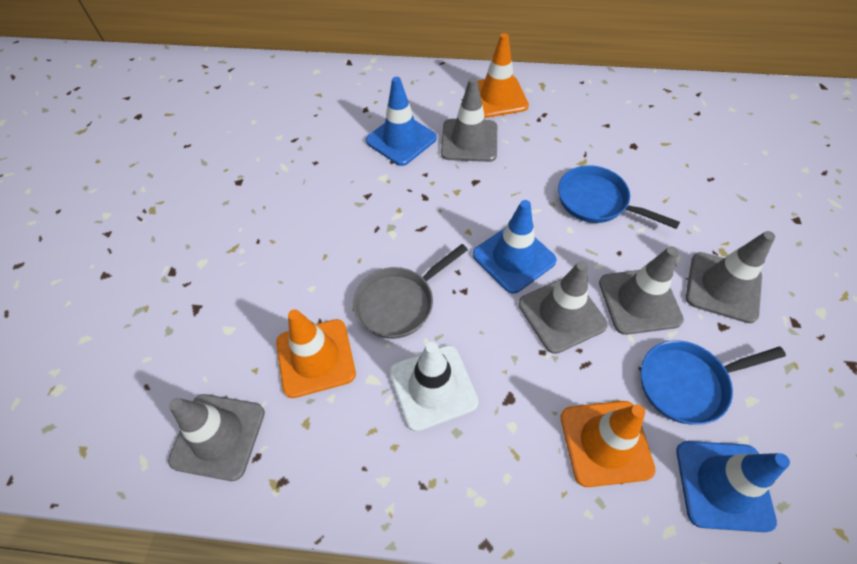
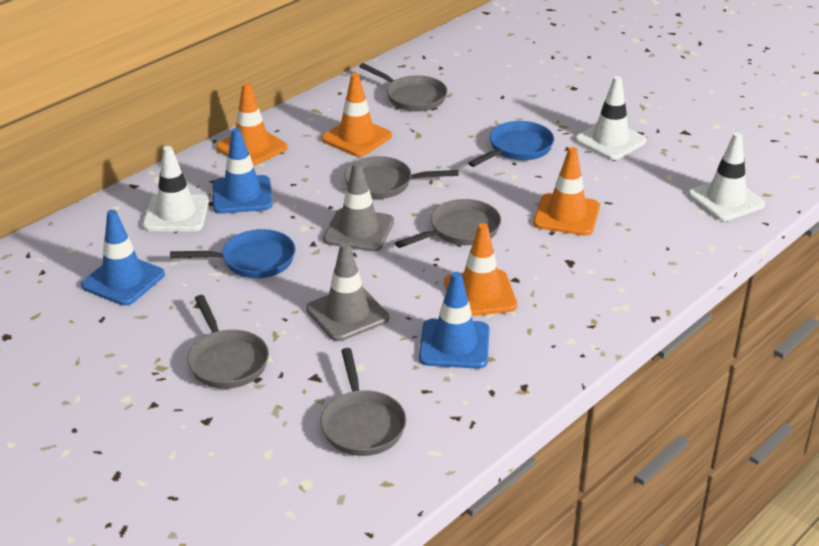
grey pan: 1 -> 5
grey traffic cone: 5 -> 2
orange traffic cone: 3 -> 4
white traffic cone: 1 -> 3

